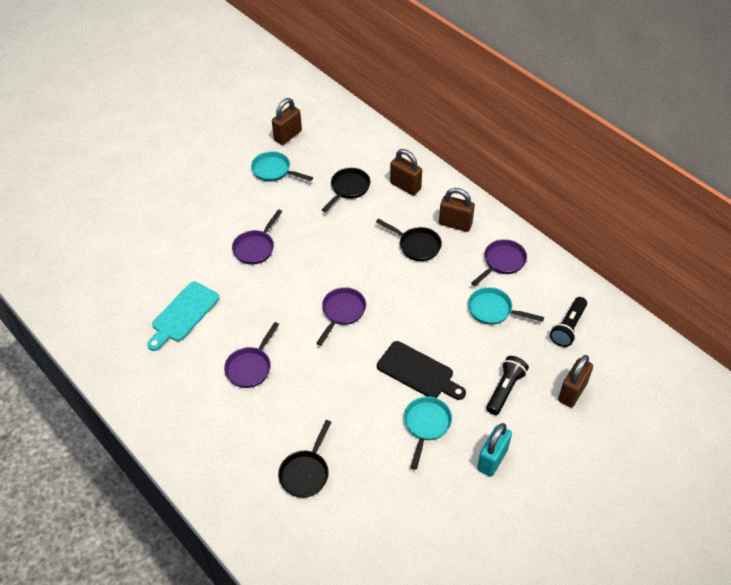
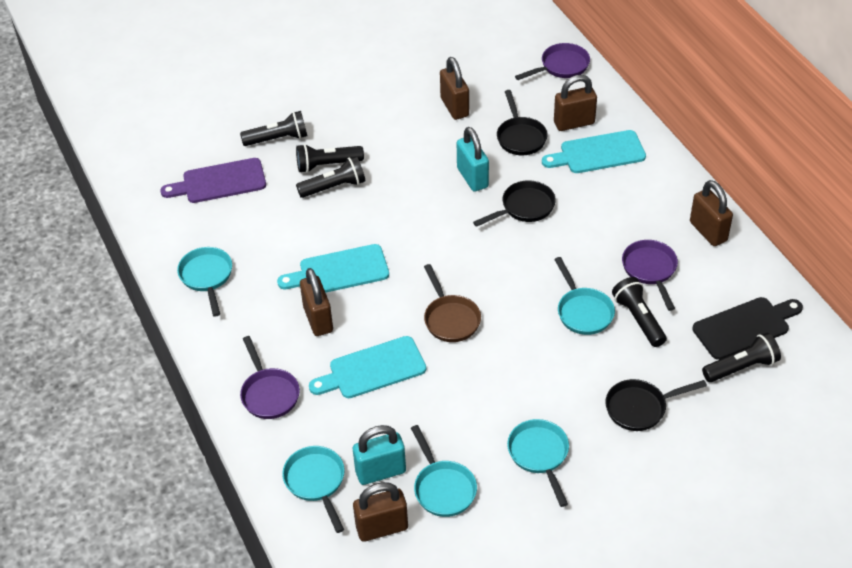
black flashlight: 2 -> 5
brown padlock: 4 -> 5
brown pan: 0 -> 1
purple cutting board: 0 -> 1
purple pan: 4 -> 3
turquoise cutting board: 1 -> 3
turquoise padlock: 1 -> 2
turquoise pan: 3 -> 5

